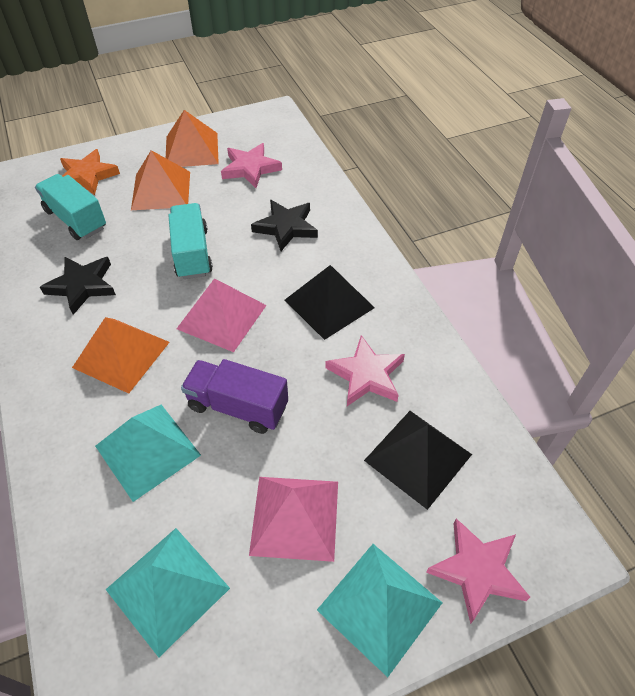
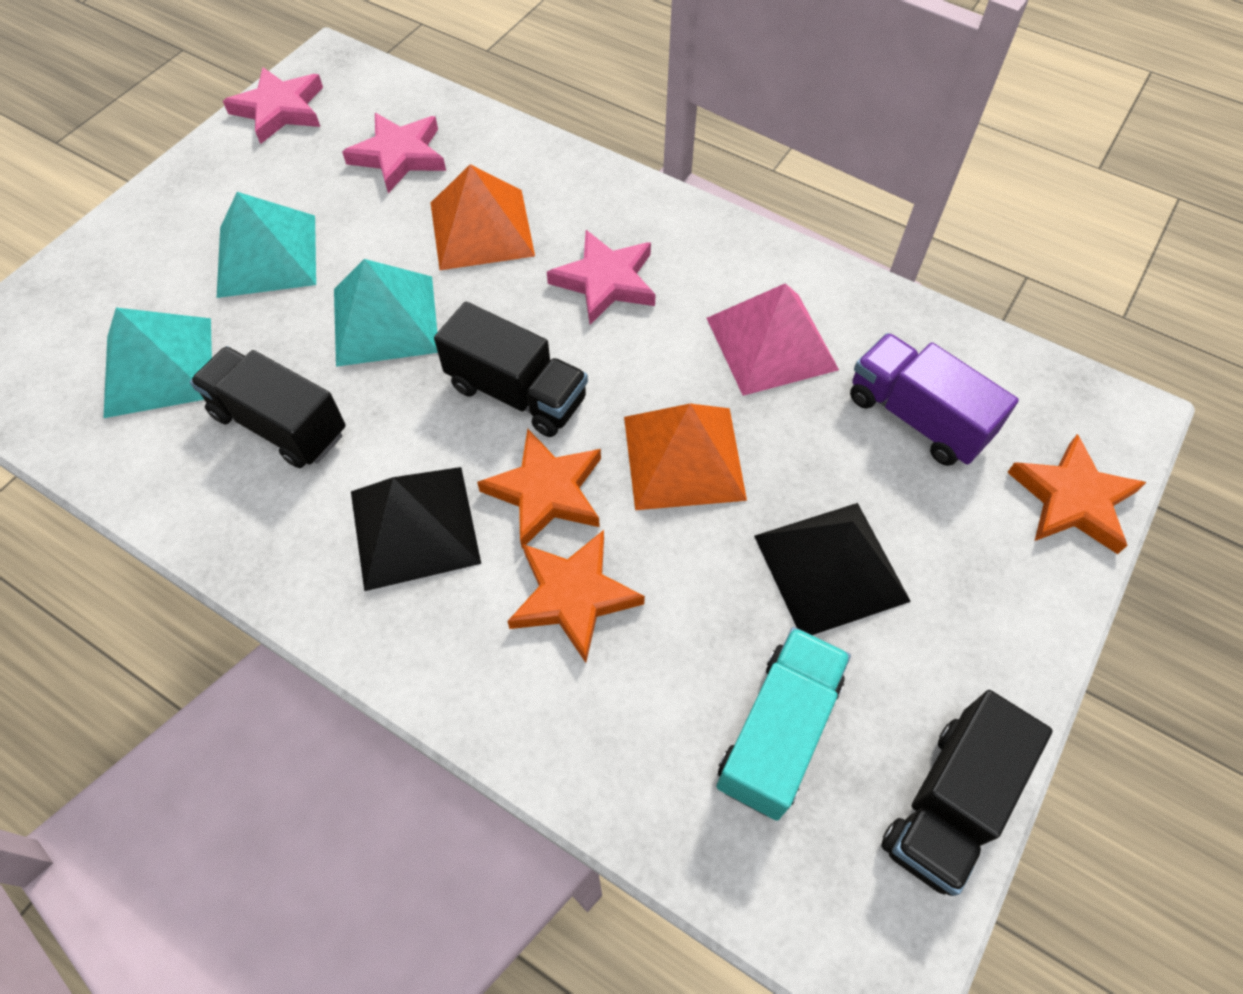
black star: 2 -> 0
black truck: 0 -> 3
orange pyramid: 3 -> 2
orange star: 1 -> 3
pink pyramid: 2 -> 1
turquoise truck: 2 -> 1

